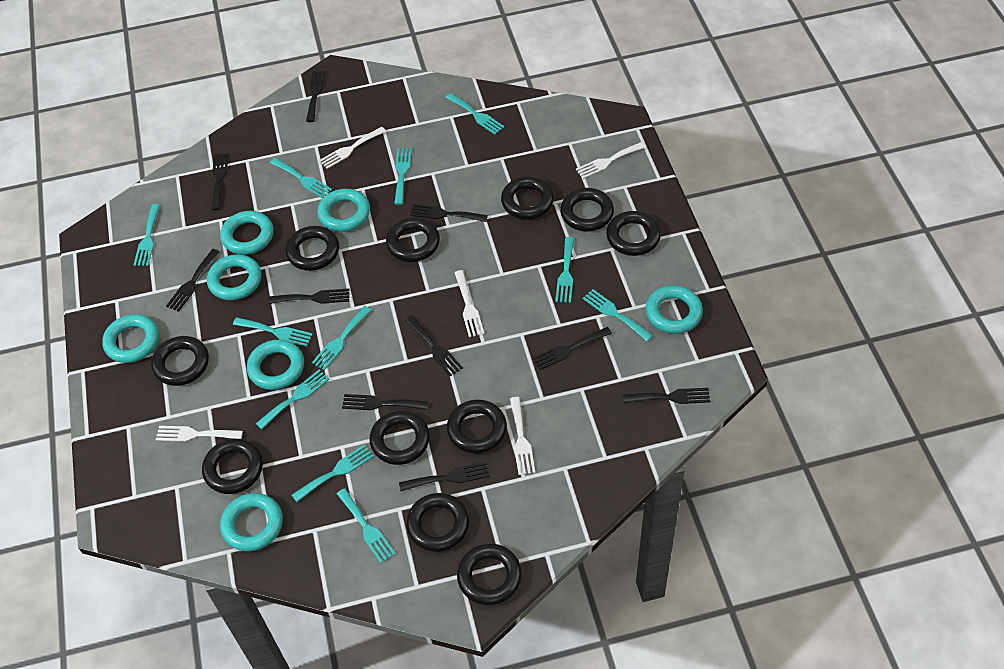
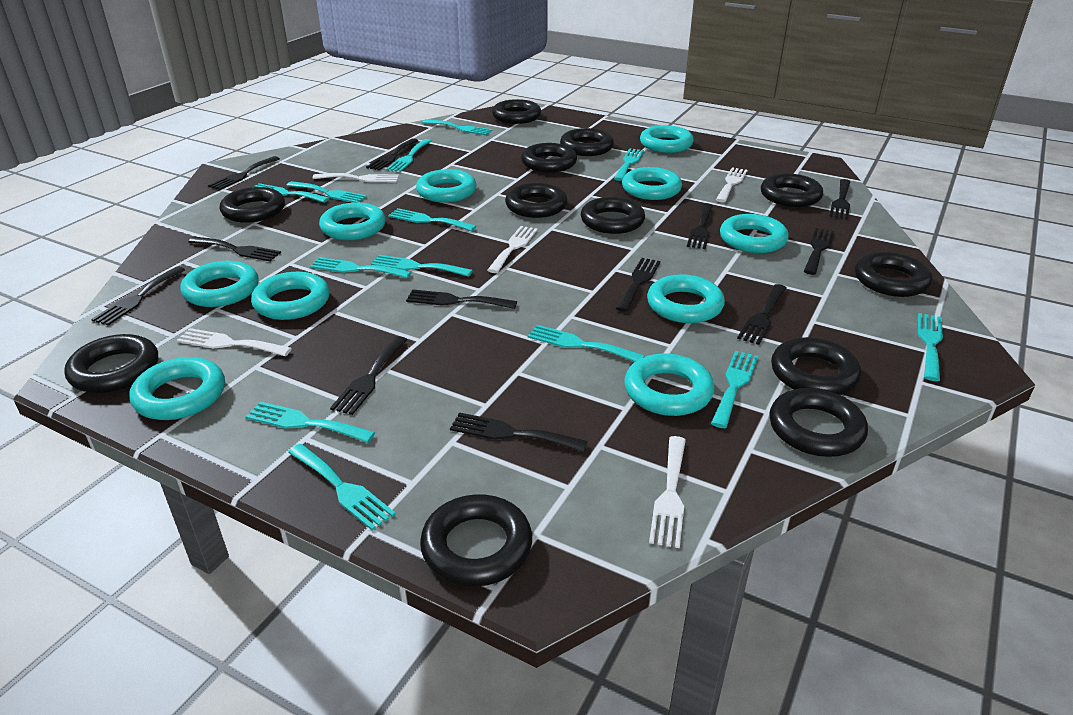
black fork: 10 -> 12
black ring: 11 -> 12
turquoise fork: 11 -> 13
turquoise ring: 7 -> 10

